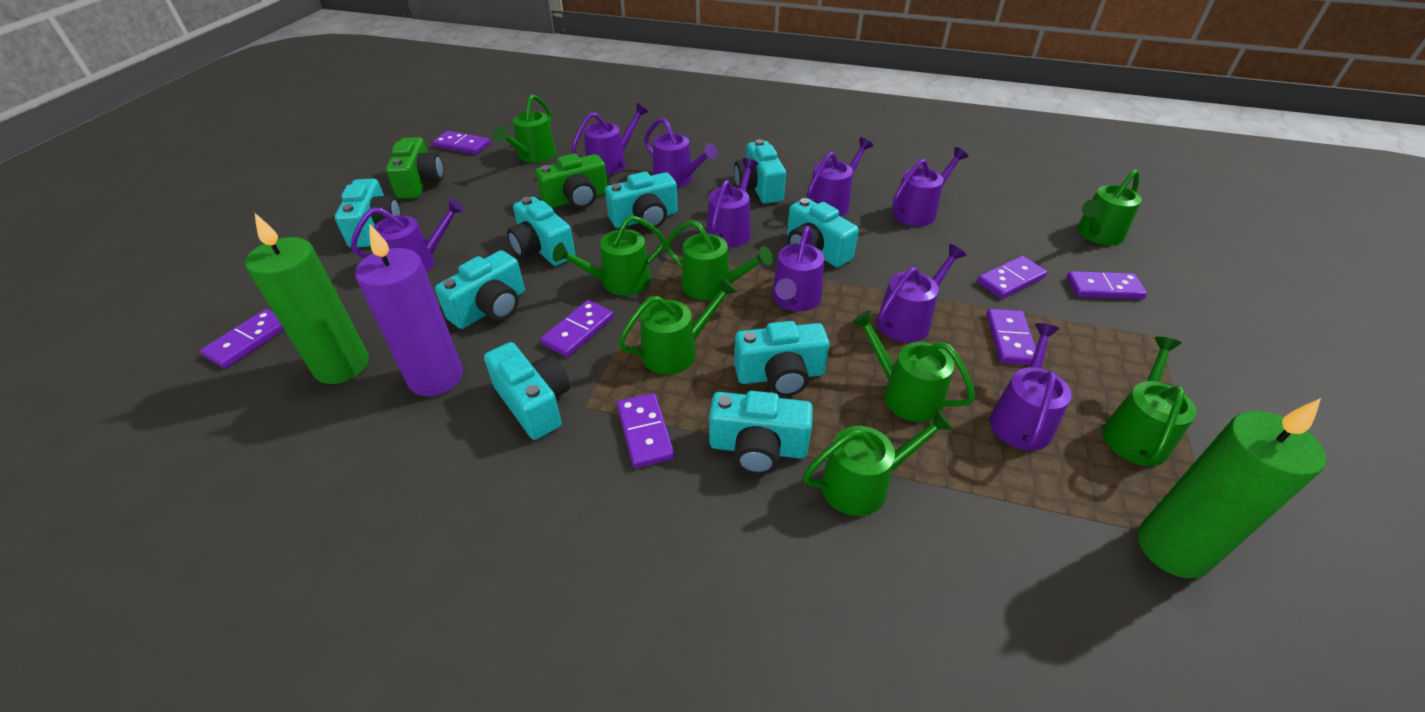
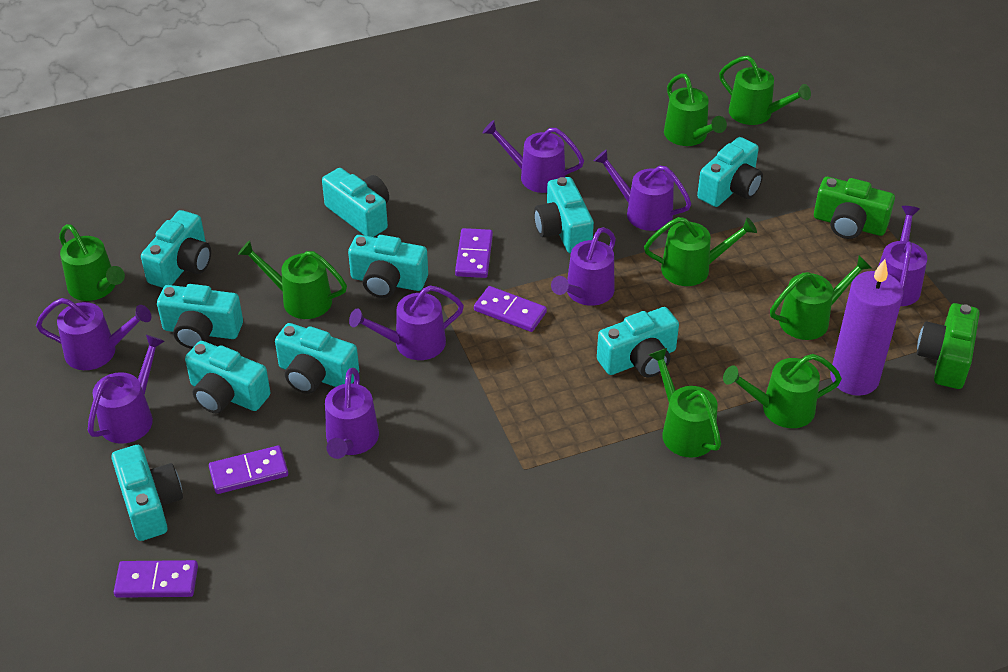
green candle: 2 -> 0
purple domino: 7 -> 4
purple watering can: 9 -> 8
turquoise camera: 9 -> 10

